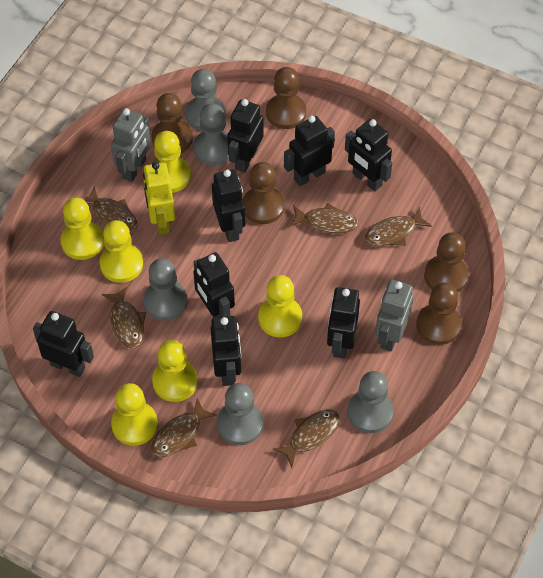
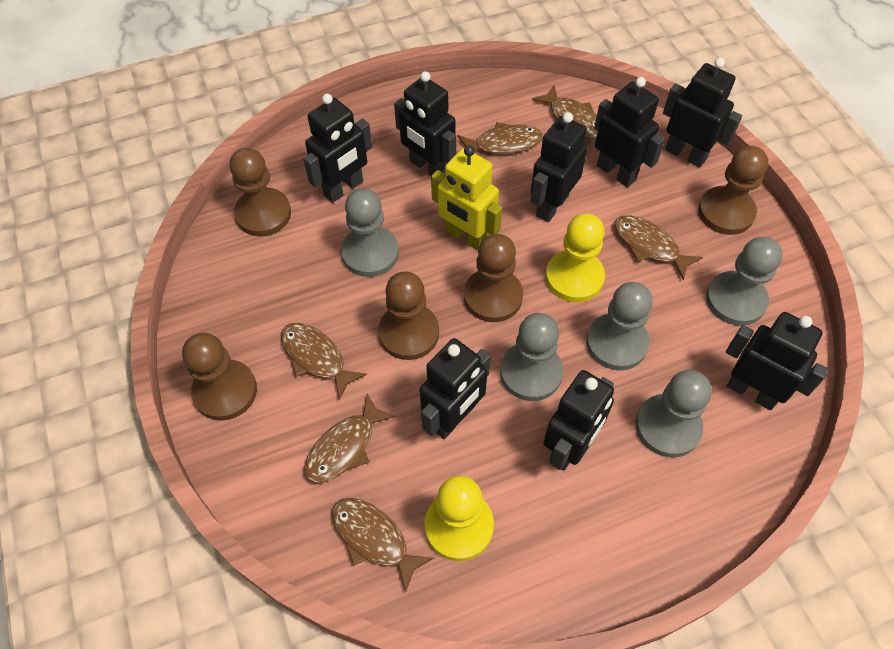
grey robot: 2 -> 0
yellow pawn: 6 -> 2

